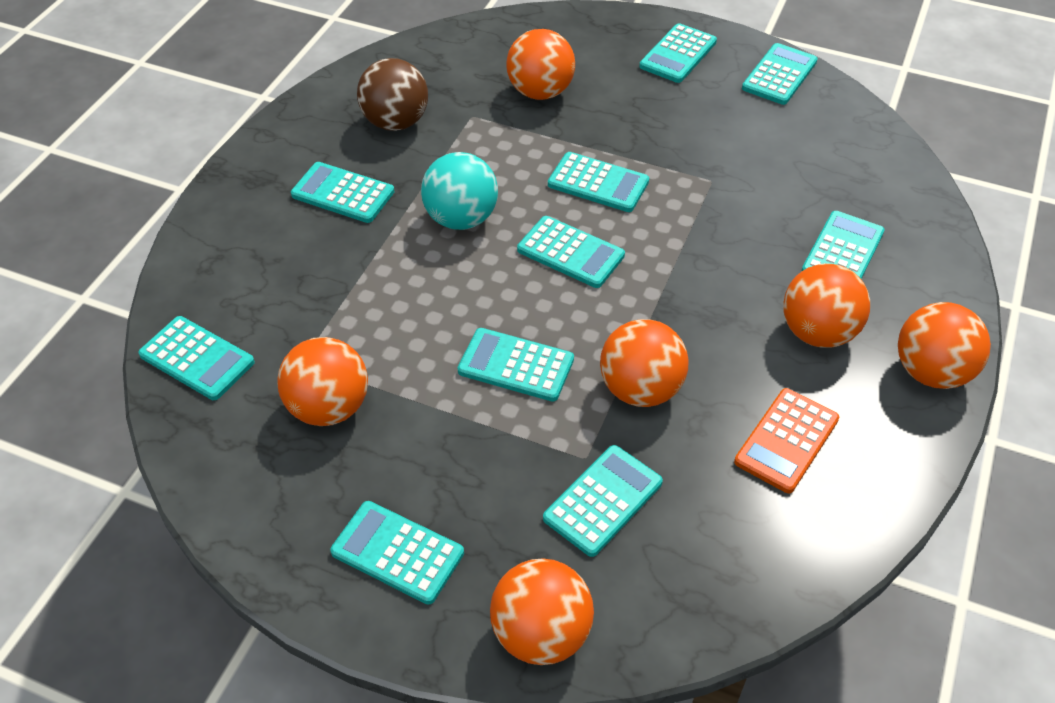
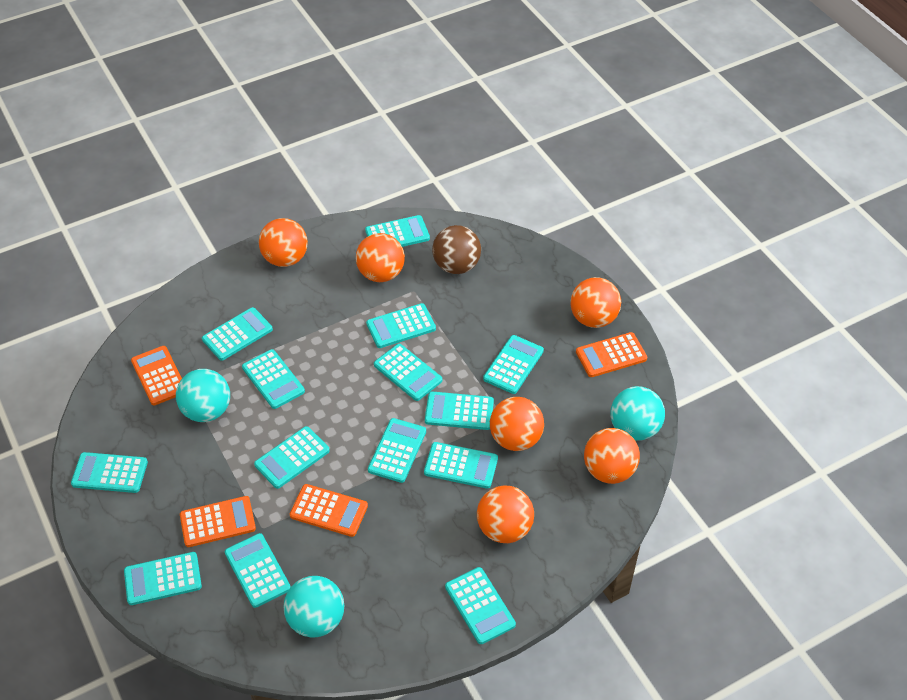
orange calculator: 1 -> 4
turquoise ball: 1 -> 3
turquoise calculator: 10 -> 14

